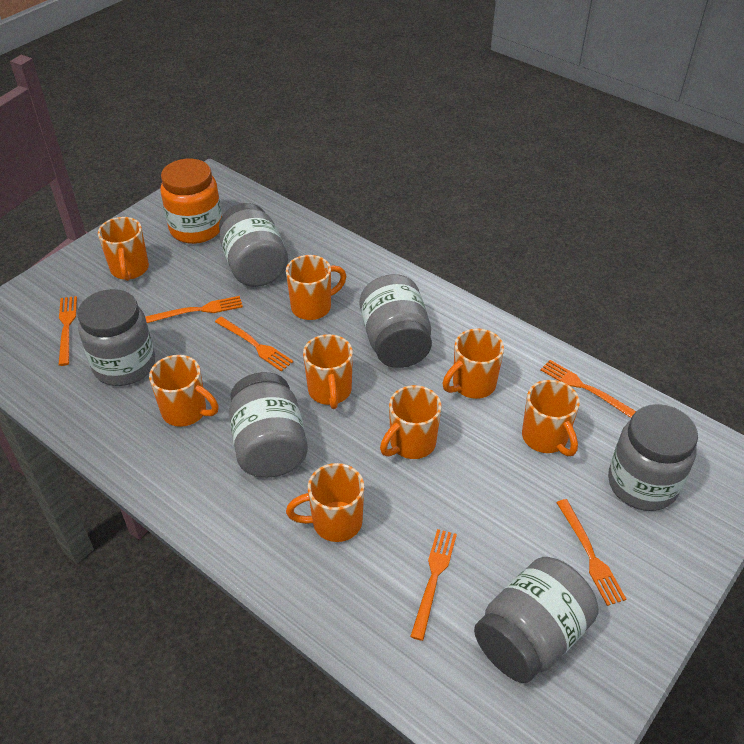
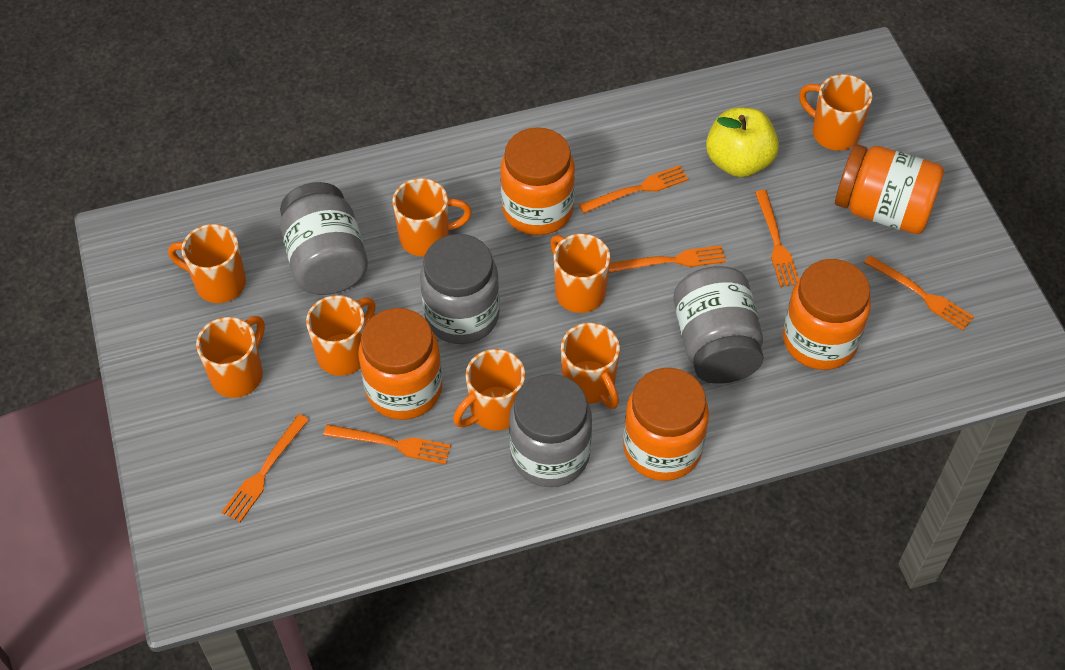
grey jar: 6 -> 4
orange jar: 1 -> 5
yellow apple: 0 -> 1

